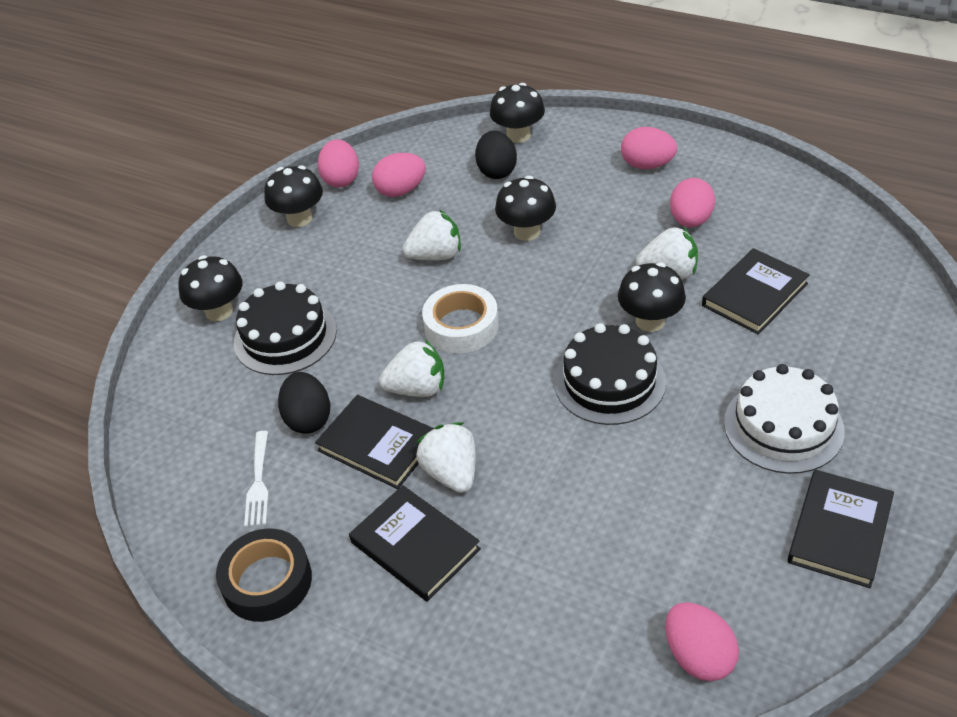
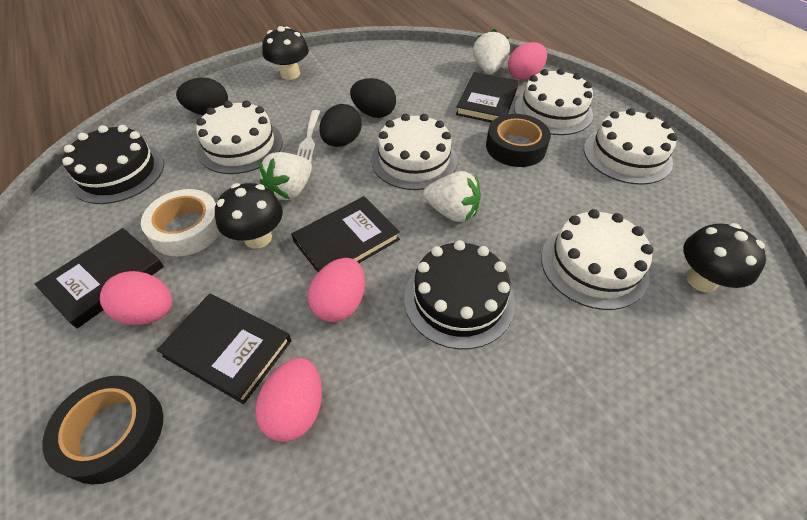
black egg: 2 -> 3
black mushroom: 5 -> 3
black tape: 1 -> 2
pink egg: 5 -> 4
white cake: 1 -> 5
white strawberry: 4 -> 3

